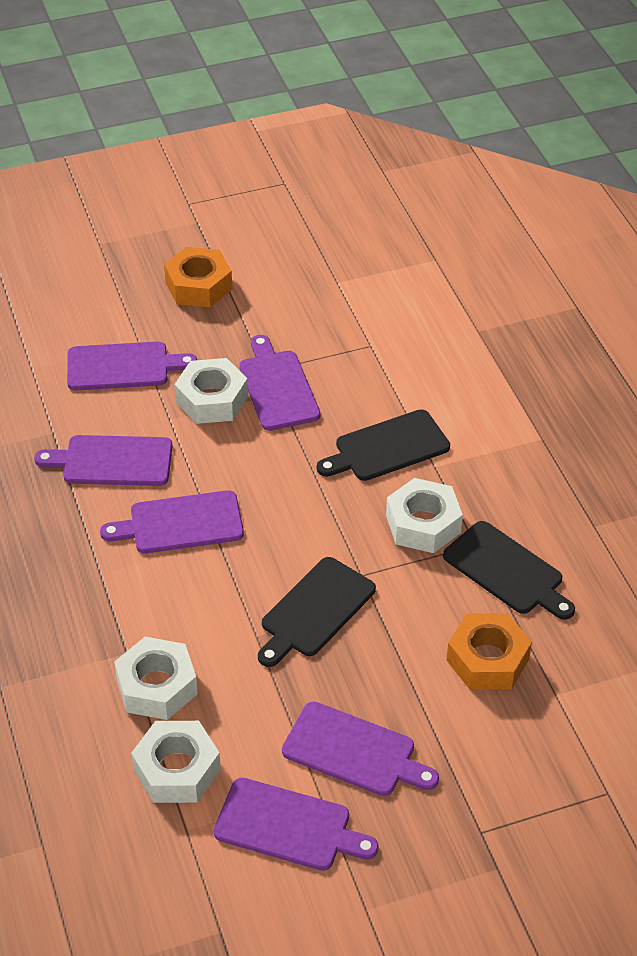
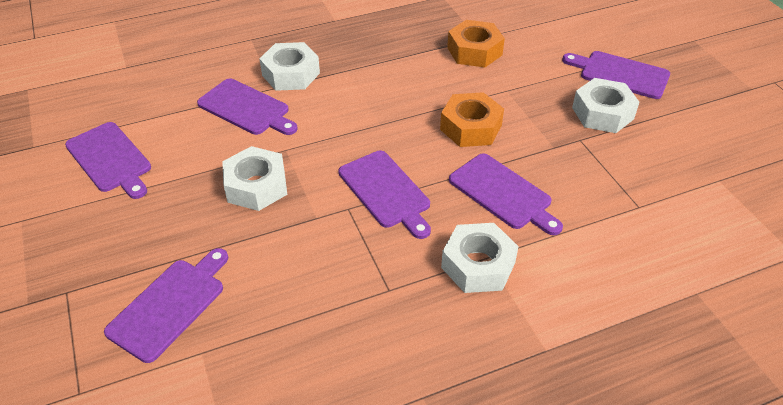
black cutting board: 3 -> 0

